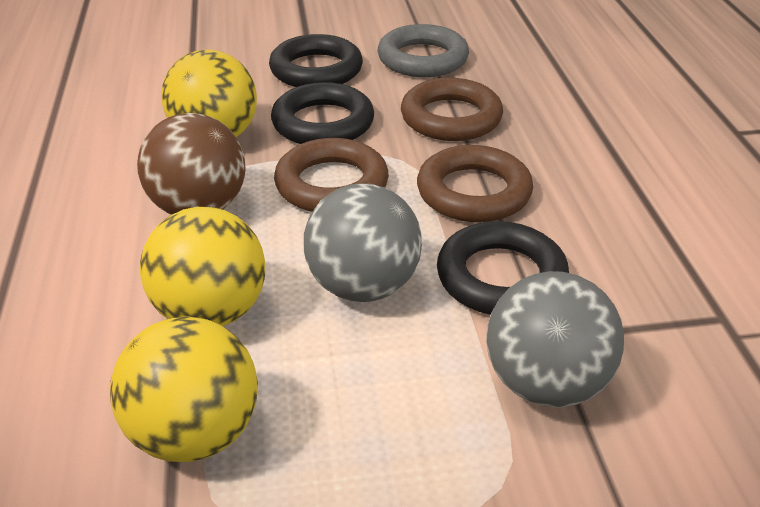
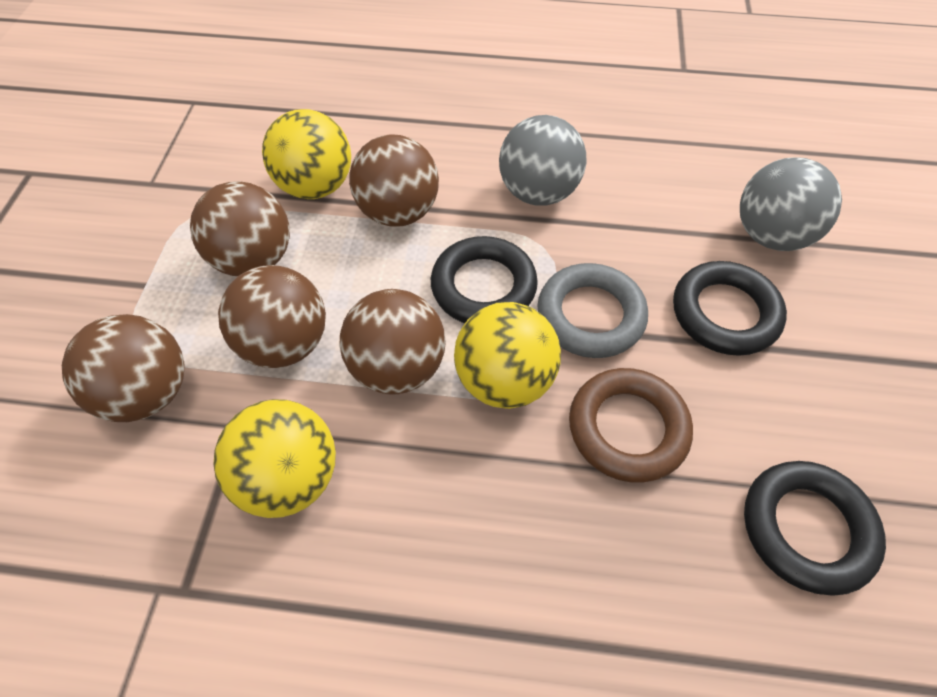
brown ball: 1 -> 5
brown ring: 3 -> 1

